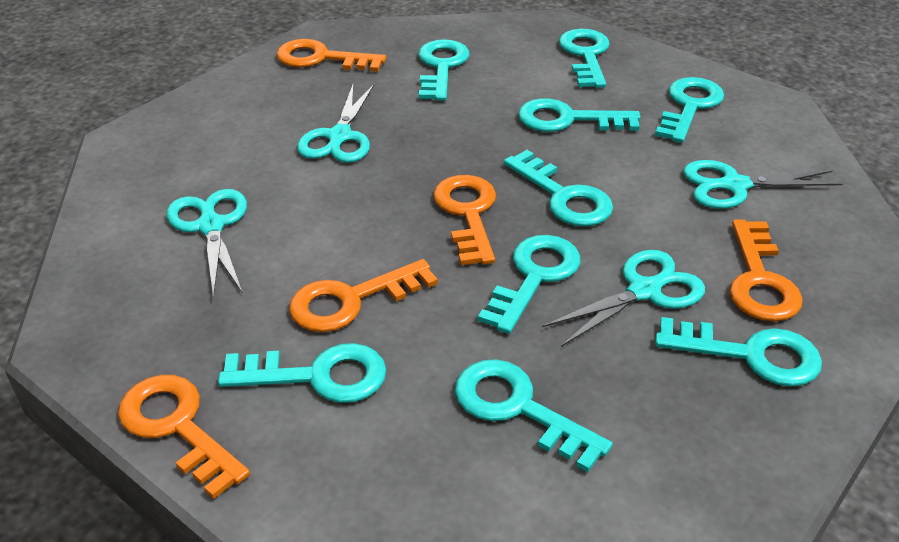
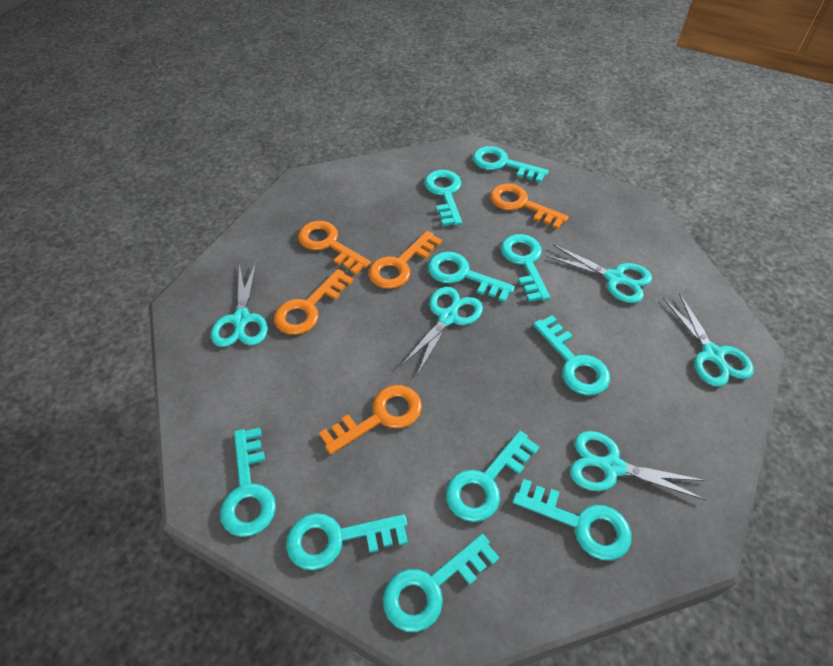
turquoise key: 9 -> 10
turquoise scissors: 4 -> 5

